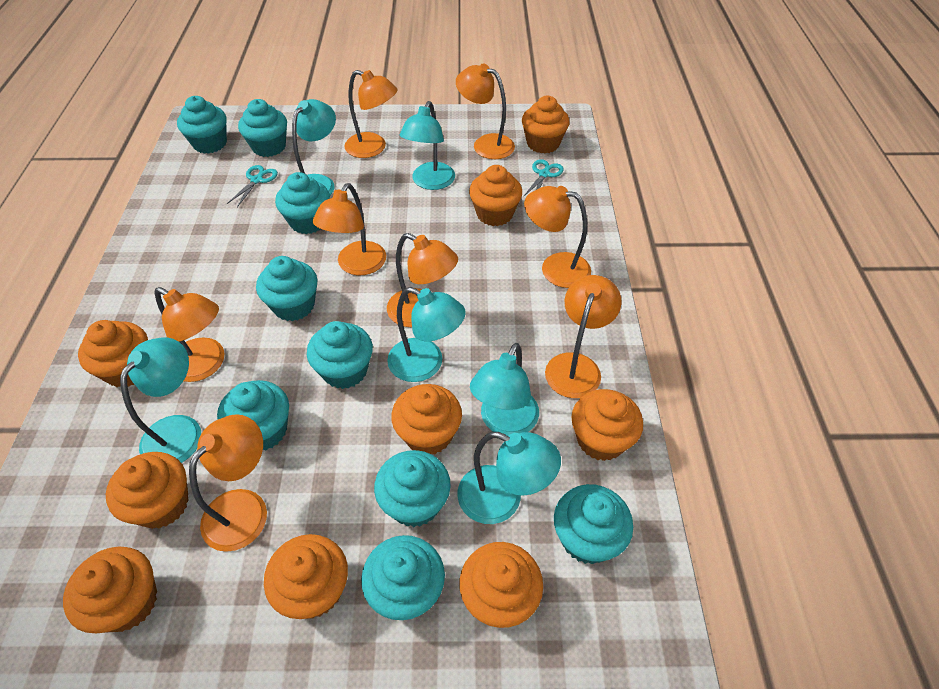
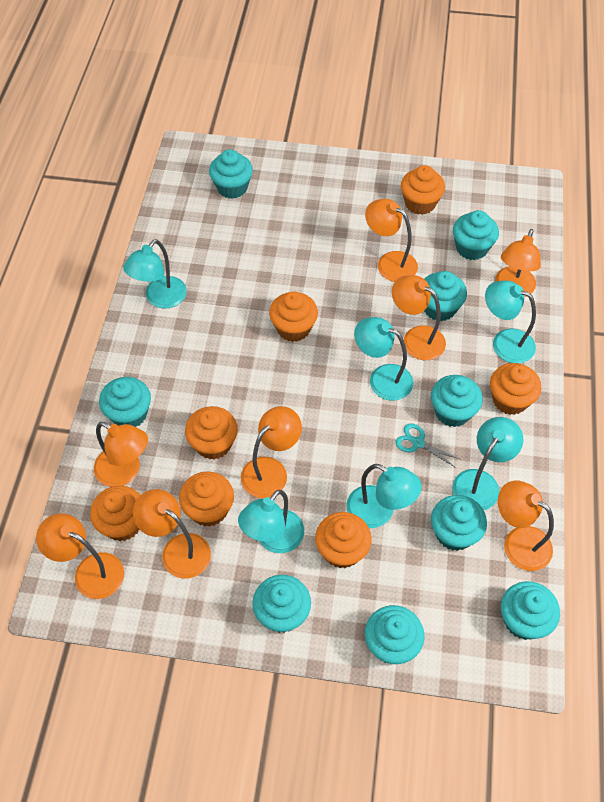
orange cupcake: 9 -> 7
turquoise scissors: 2 -> 1

